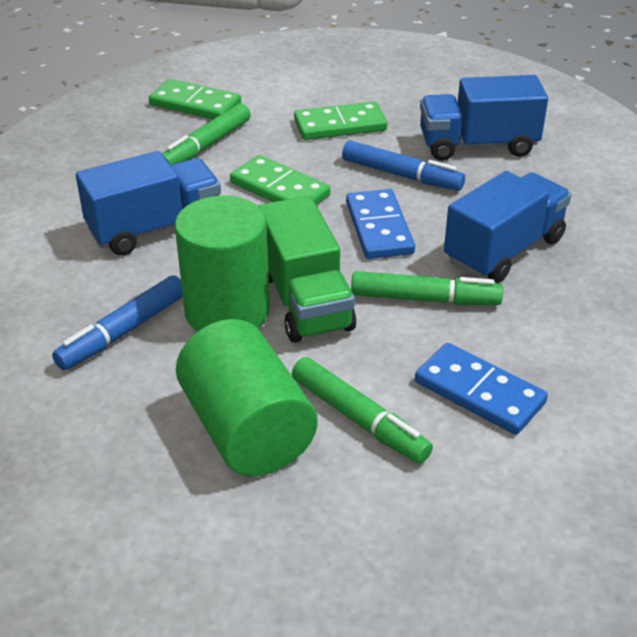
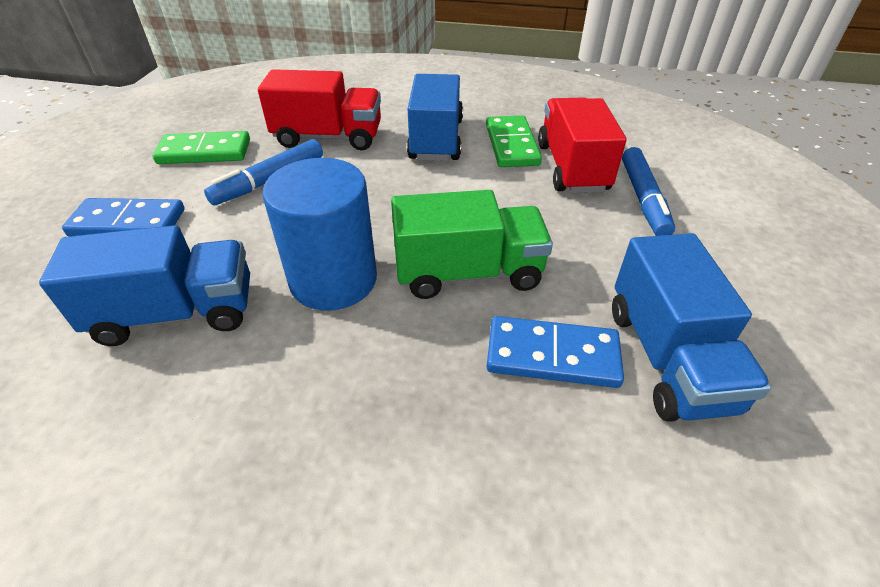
blue cylinder: 0 -> 1
green cylinder: 2 -> 0
green domino: 3 -> 2
green marker: 3 -> 0
red truck: 0 -> 2

